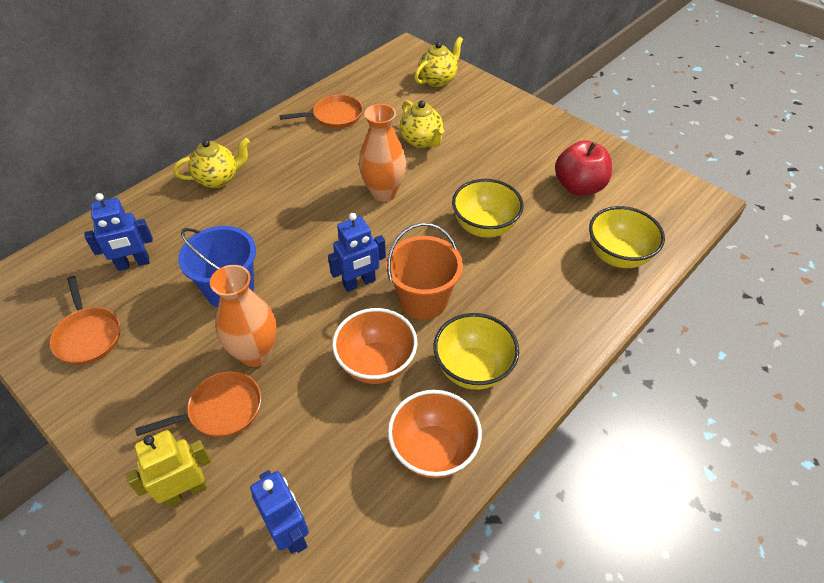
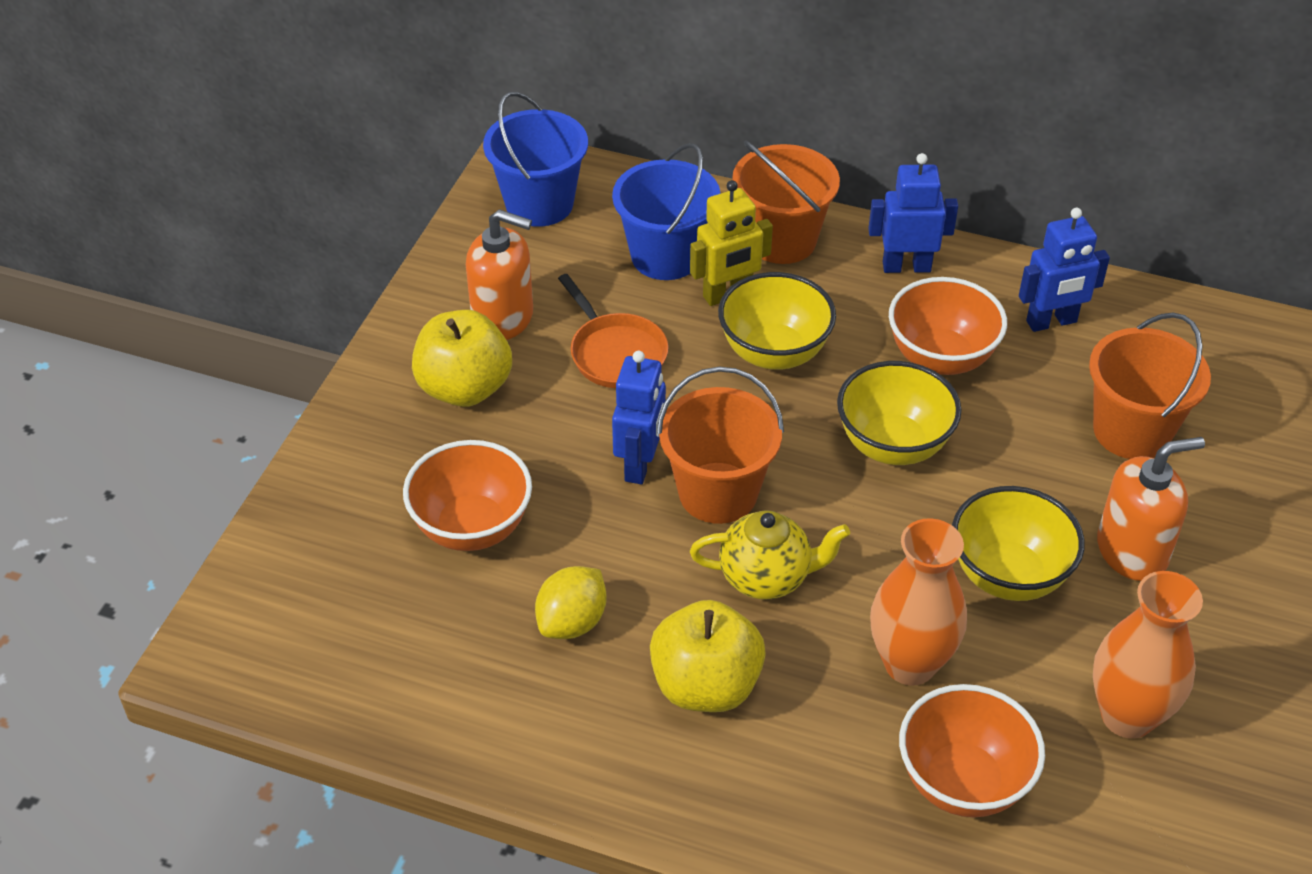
blue bucket: 1 -> 2
orange bowl: 2 -> 3
orange bucket: 1 -> 3
orange pan: 3 -> 1
orange soap dispenser: 0 -> 2
red apple: 1 -> 0
yellow apple: 0 -> 2
yellow lemon: 0 -> 1
yellow teapot: 3 -> 1

